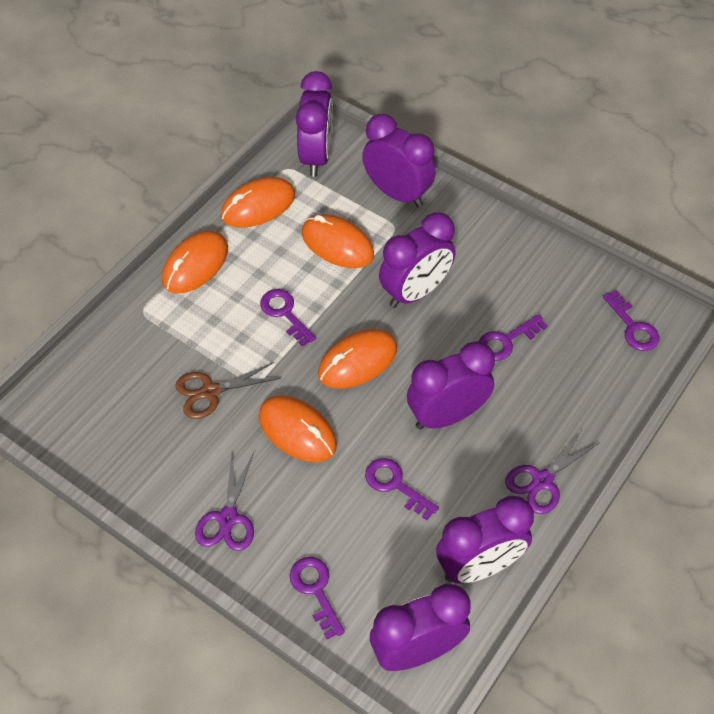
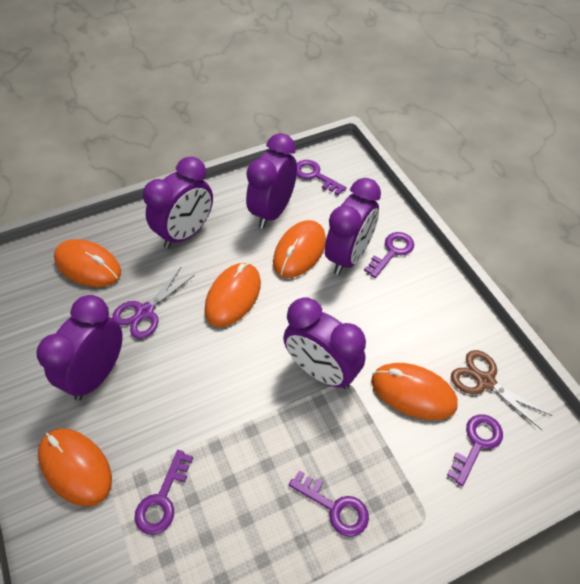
purple clock: 6 -> 5
purple scissors: 2 -> 1

